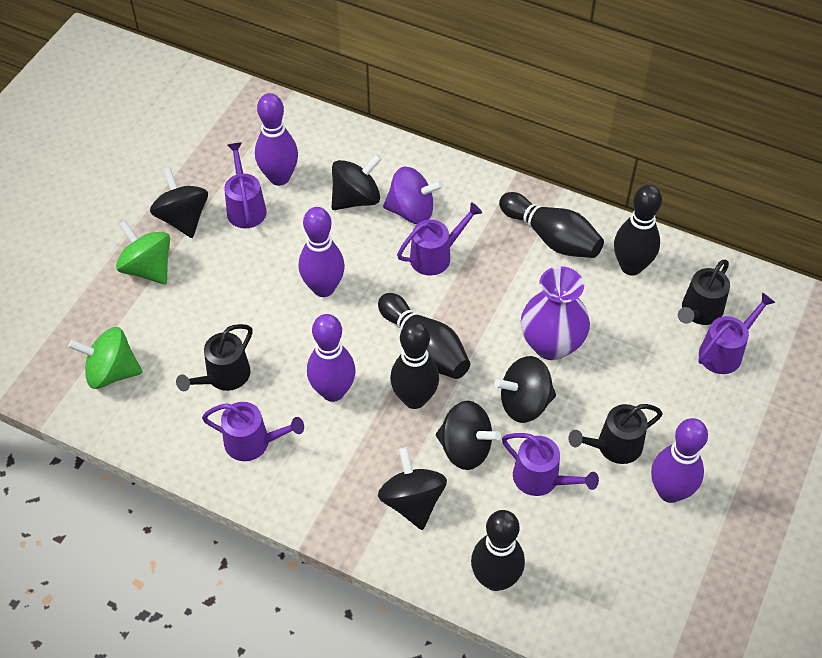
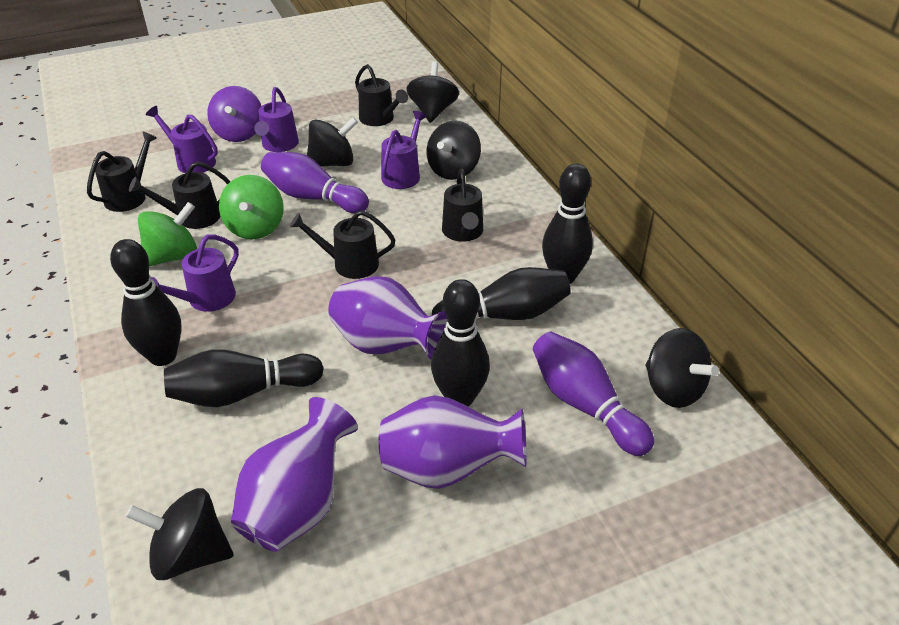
black watering can: 3 -> 5
purple bowling pin: 4 -> 2
purple vase: 1 -> 3
purple watering can: 5 -> 4

